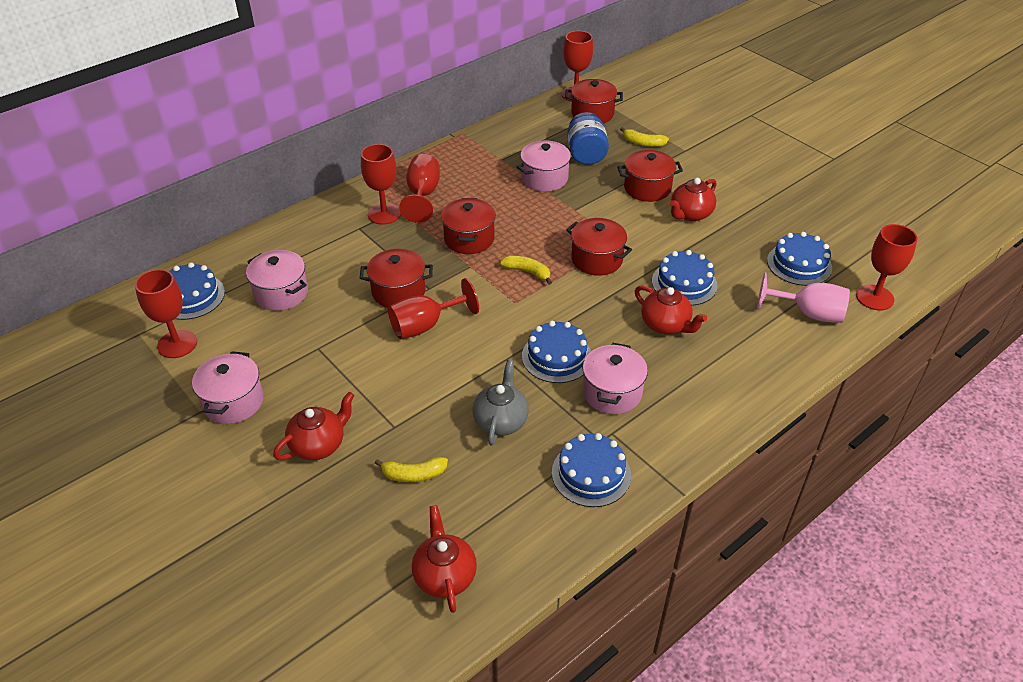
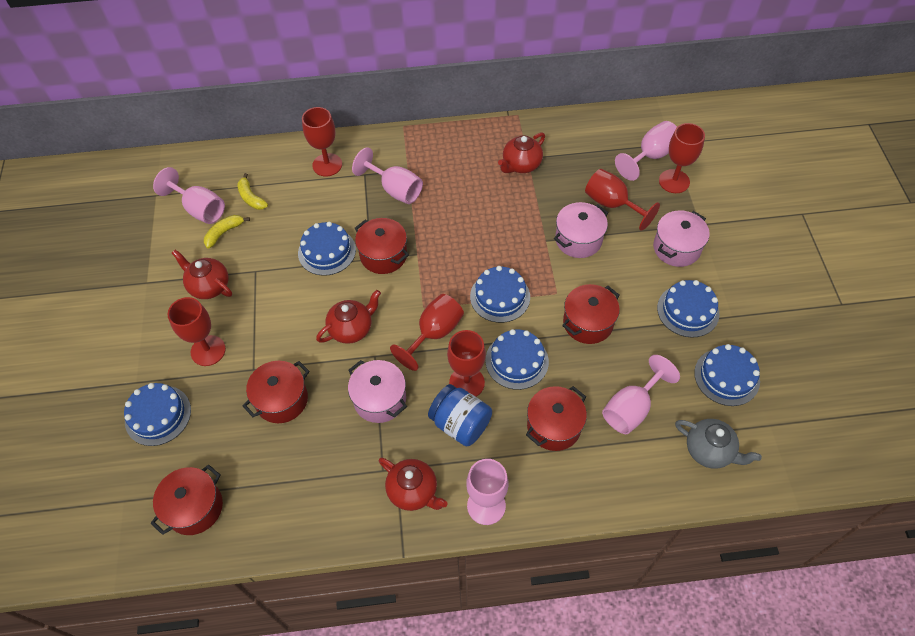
blue cake: 5 -> 6
pink goblet: 1 -> 5
pink pot: 4 -> 3
yellow banana: 3 -> 2

